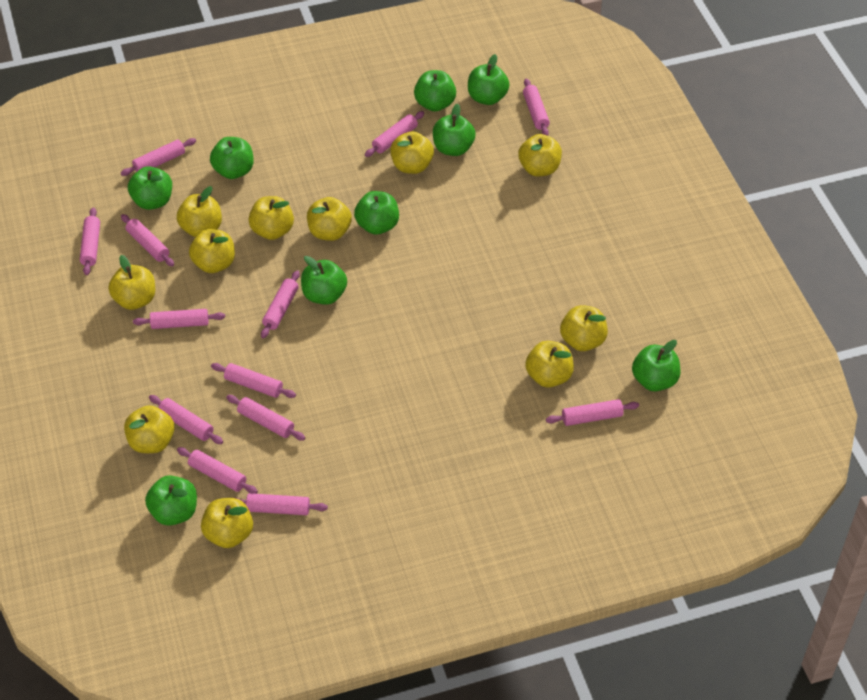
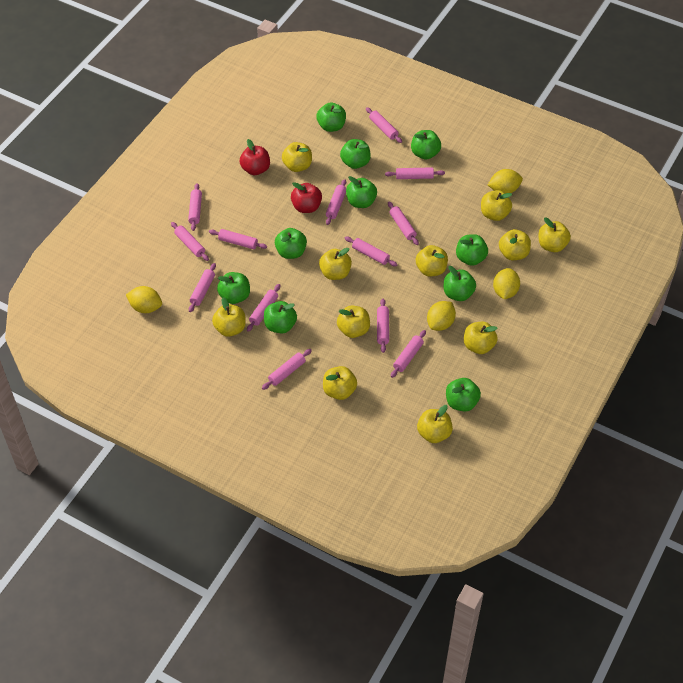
green apple: 9 -> 10
red apple: 0 -> 2
yellow lemon: 0 -> 4

